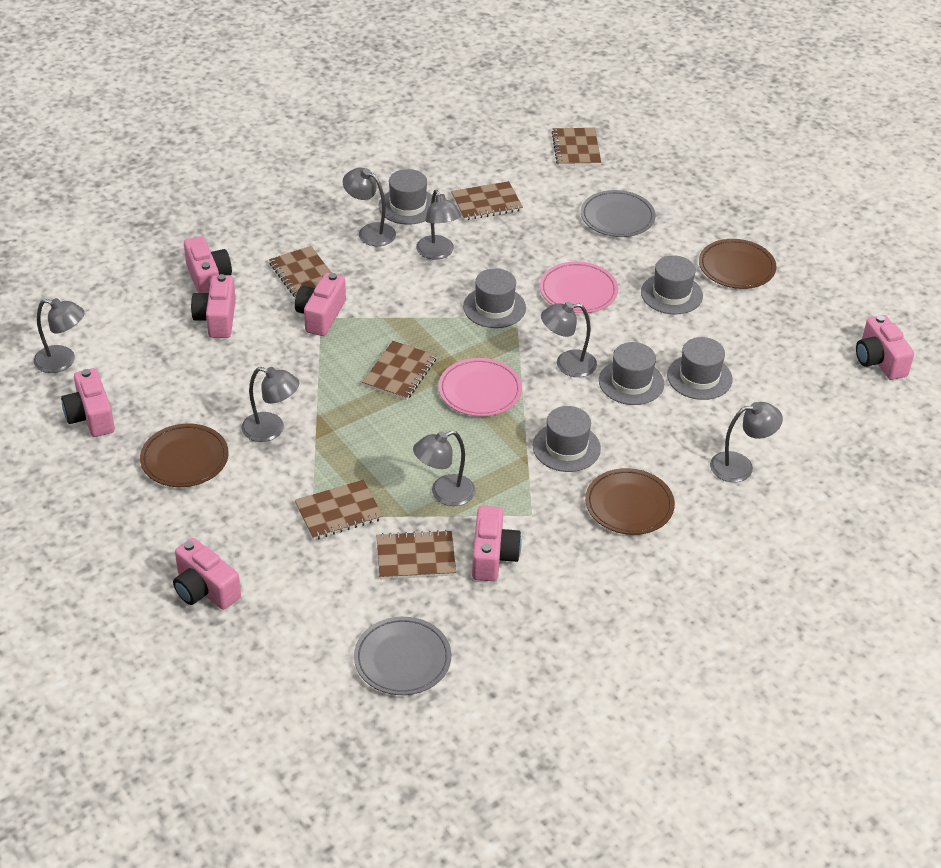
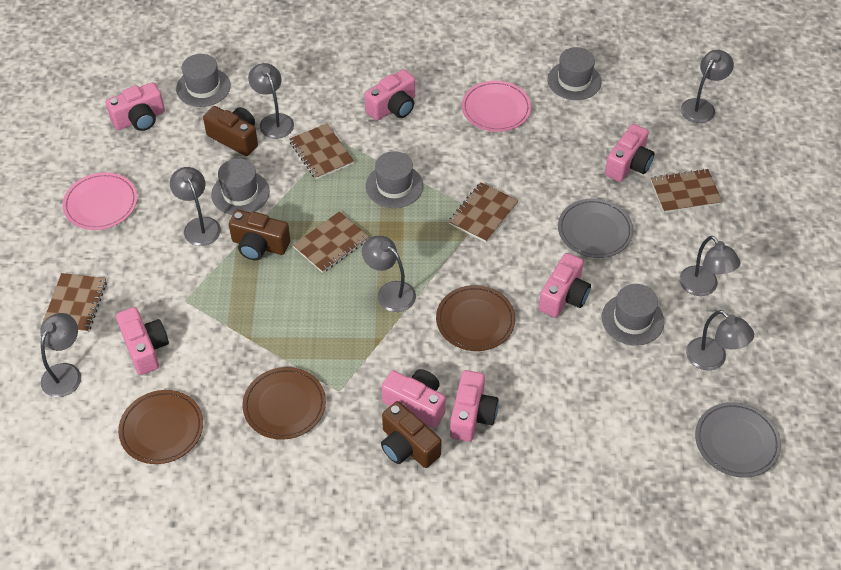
brown camera: 0 -> 3
brown notebook: 6 -> 5
grey hat: 6 -> 5

